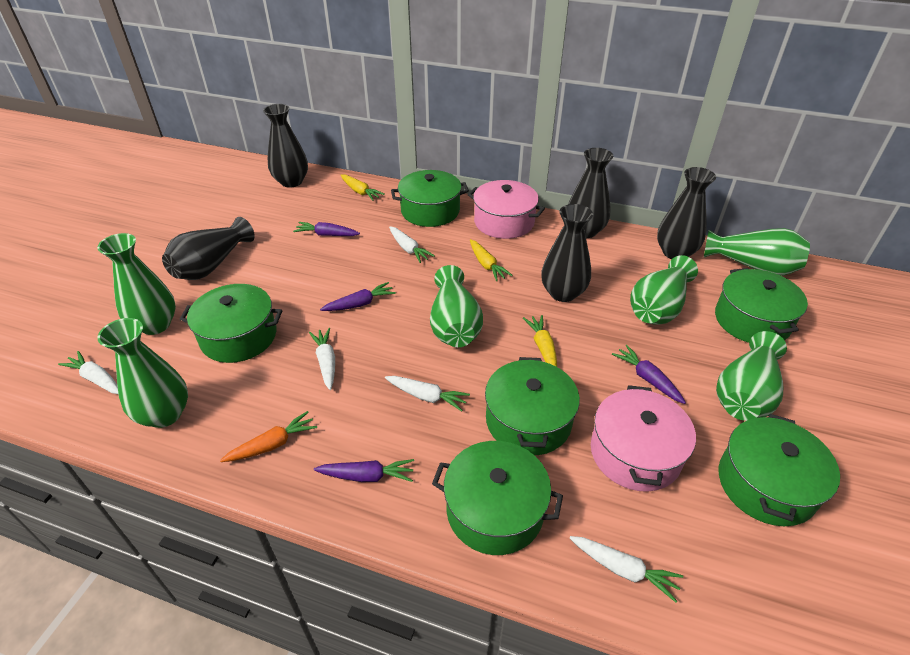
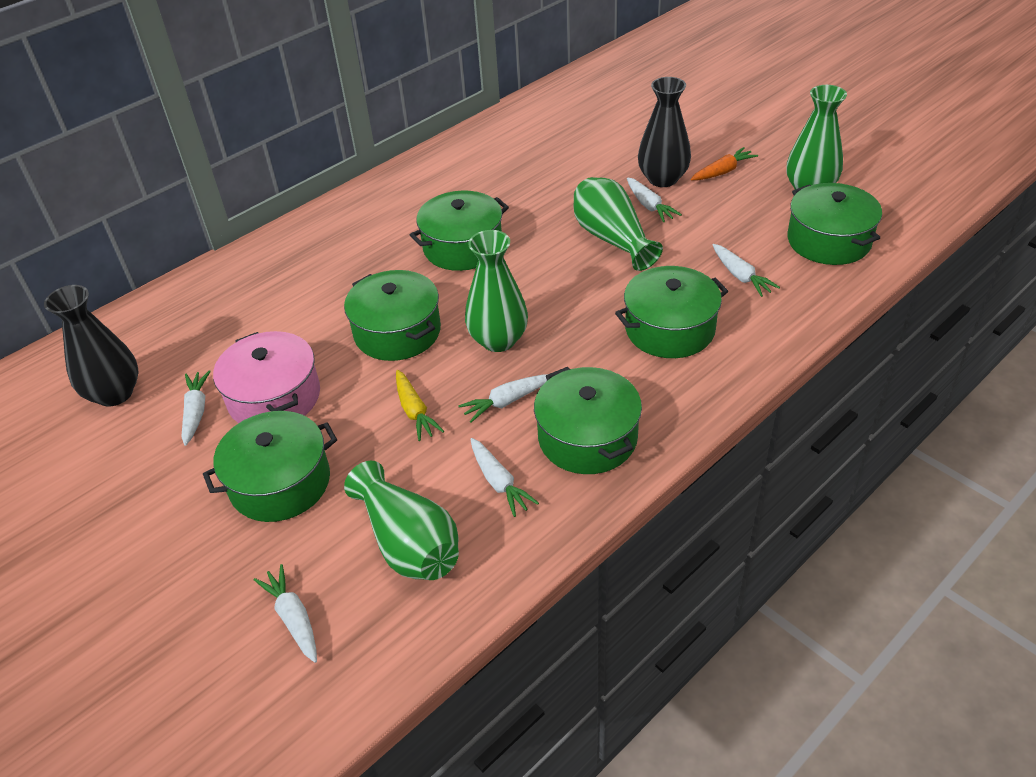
black vase: 5 -> 2
green vase: 6 -> 4
pink pot: 2 -> 1
purple carrot: 4 -> 0
white carrot: 5 -> 6
yellow carrot: 3 -> 1

